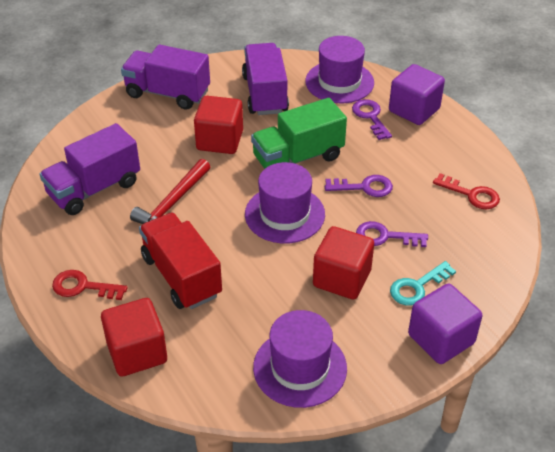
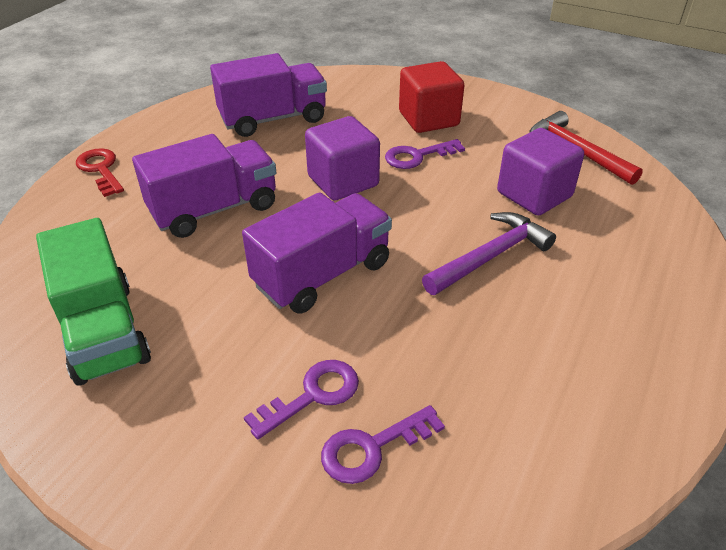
purple hammer: 0 -> 1
purple hat: 3 -> 0
red cube: 3 -> 1
red key: 2 -> 1
red truck: 1 -> 0
turquoise key: 1 -> 0

